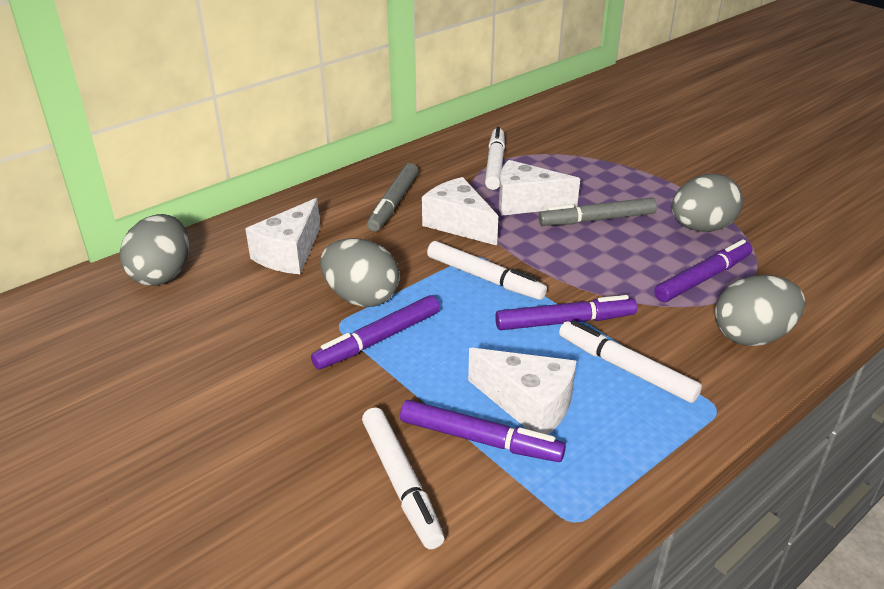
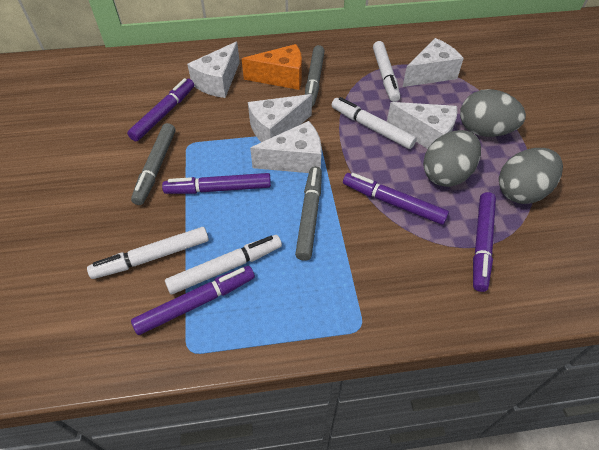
grey egg: 4 -> 3
grey marker: 2 -> 3
orange cheese: 0 -> 1
purple marker: 4 -> 5
white cheese: 4 -> 5

